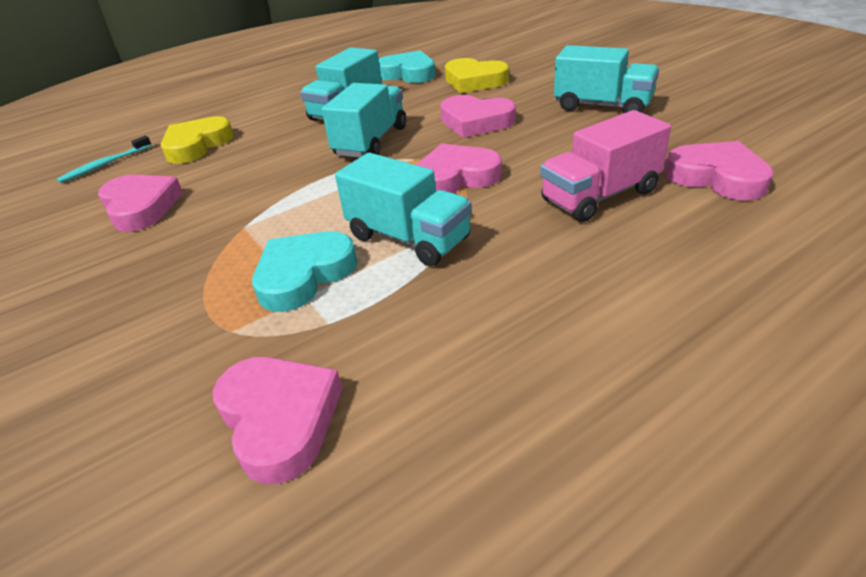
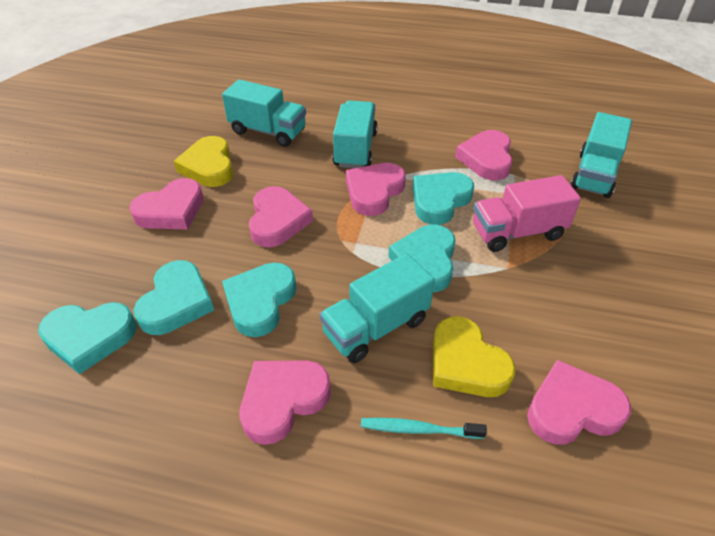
pink heart: 5 -> 6
turquoise heart: 2 -> 5

